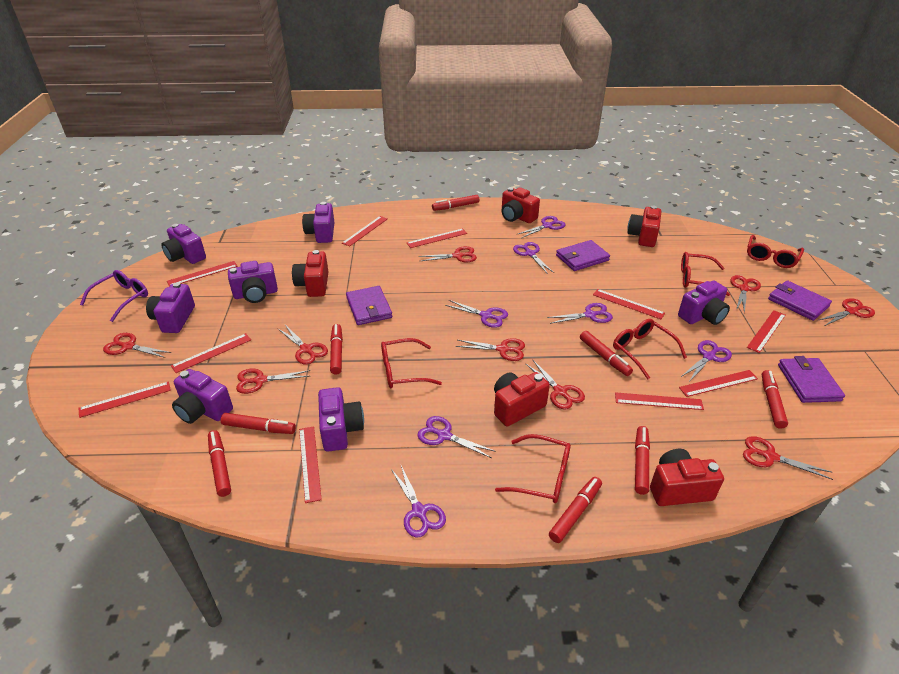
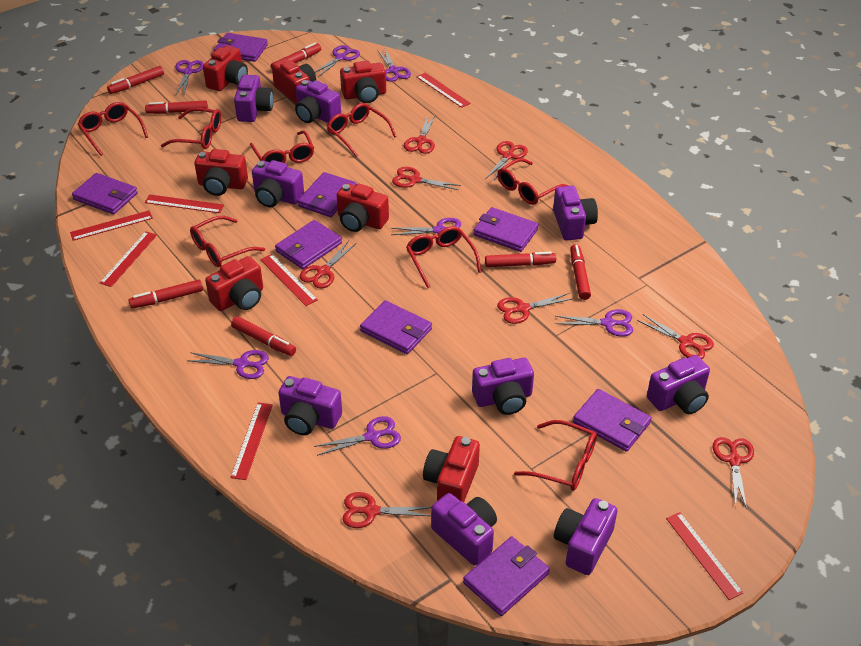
purple camera: 7 -> 9
purple glasses: 1 -> 0
purple wallet: 4 -> 8
red camera: 5 -> 7
red glasses: 5 -> 8
red marker: 8 -> 7
red ruler: 10 -> 7
red scissors: 9 -> 8

